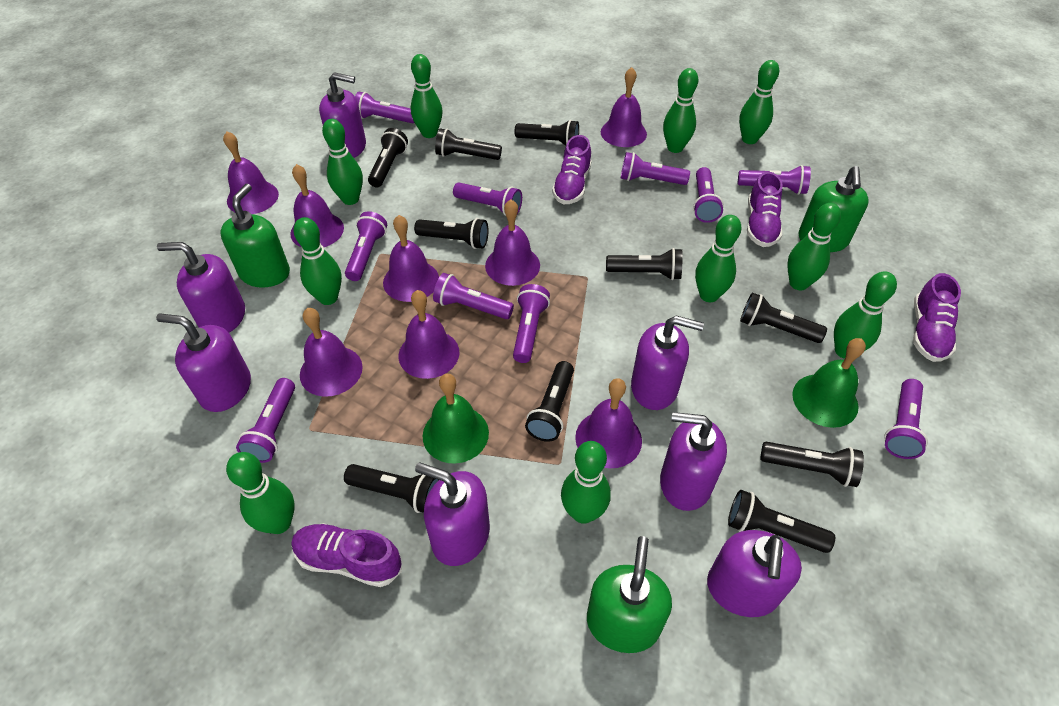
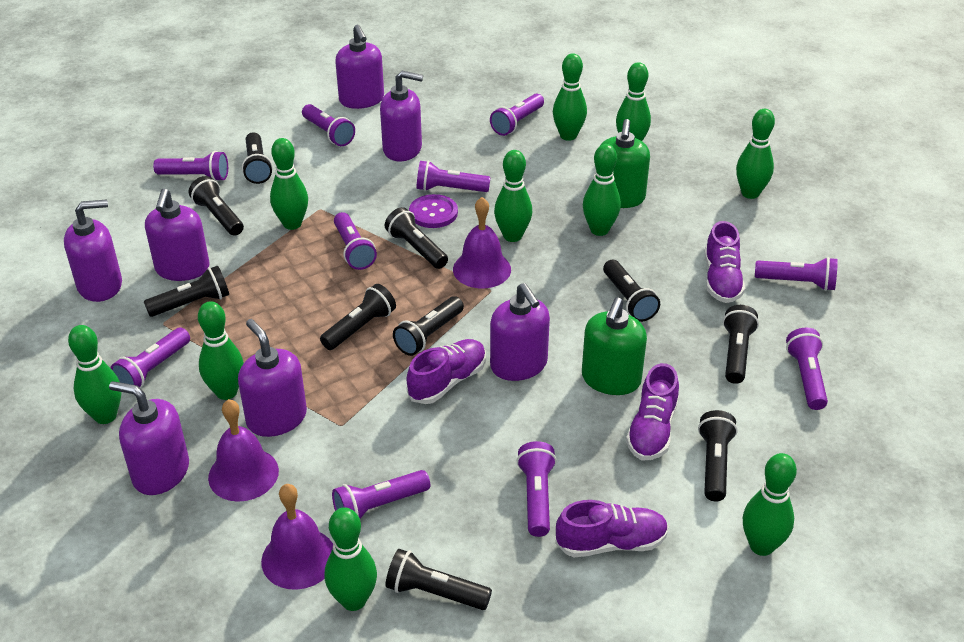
green bell: 2 -> 0
green soap dispenser: 3 -> 2
purple bell: 8 -> 3
purple button: 0 -> 1

